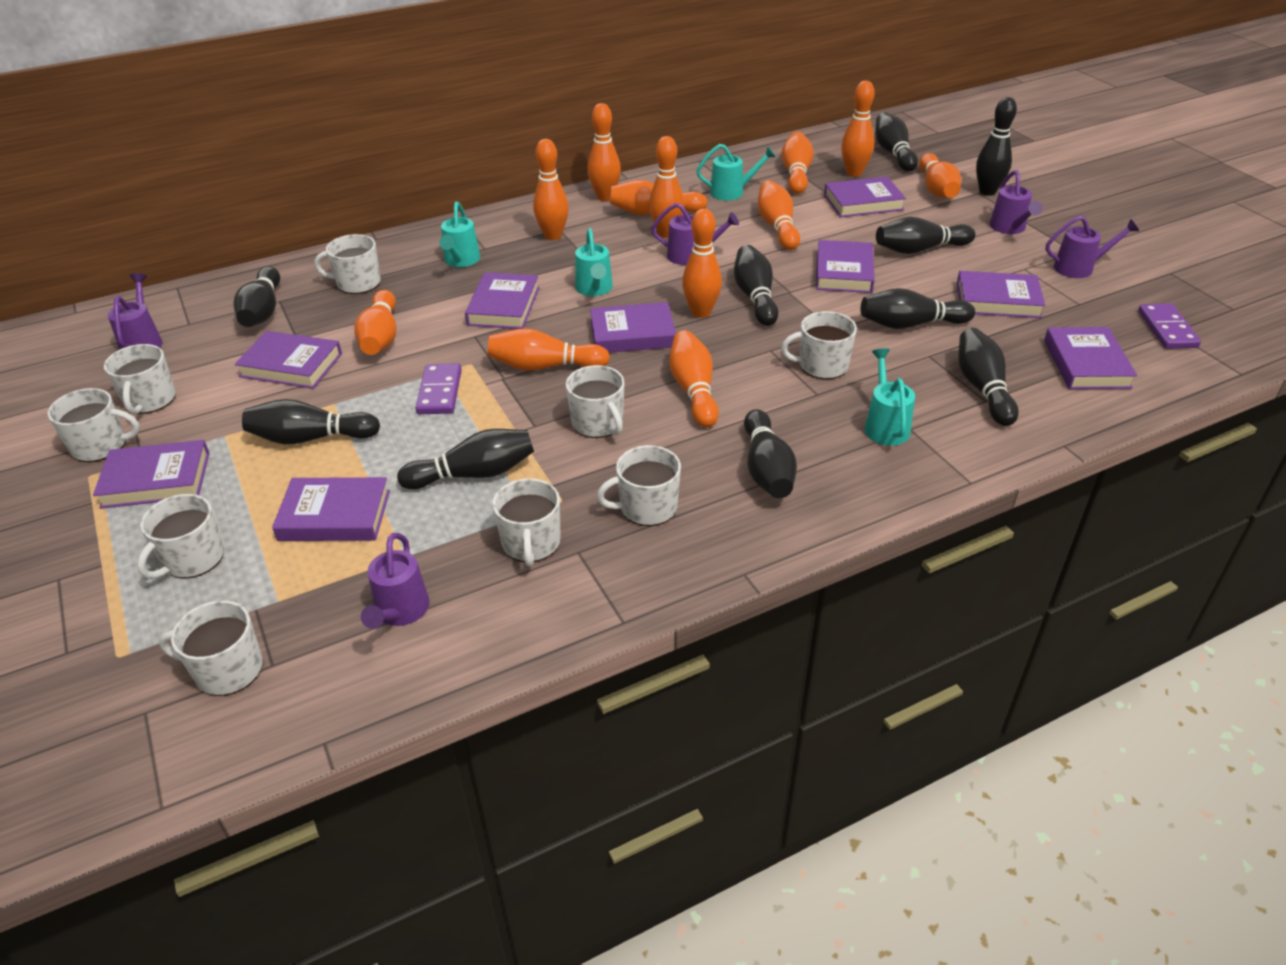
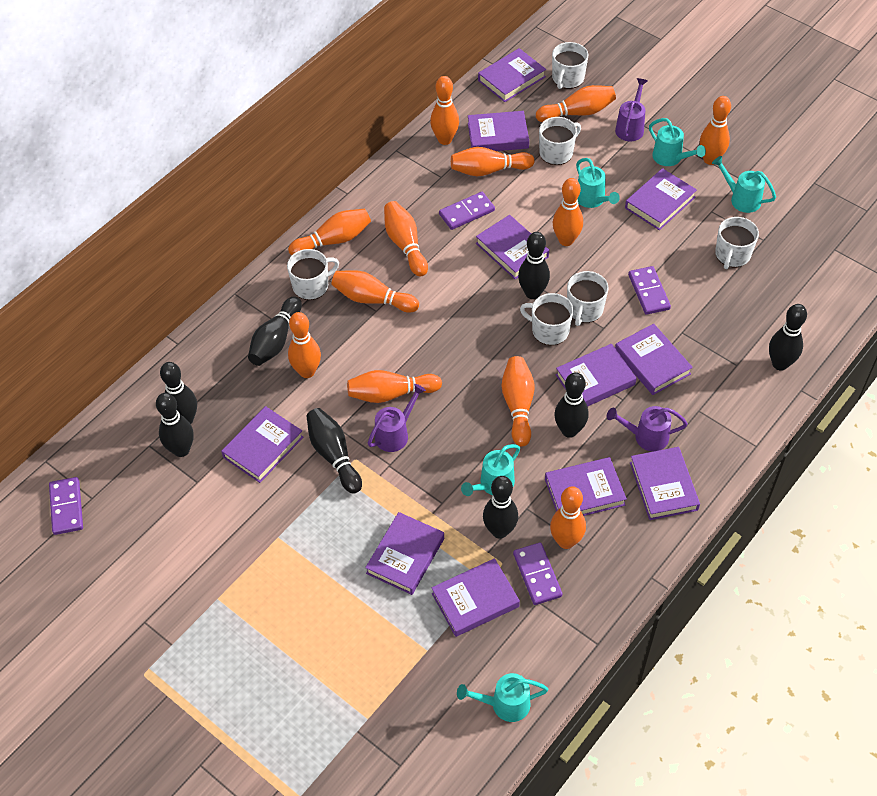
black bowling pin: 10 -> 8
purple book: 9 -> 11
purple domino: 2 -> 4
purple watering can: 5 -> 3
turquoise watering can: 4 -> 5
white mug: 9 -> 6

